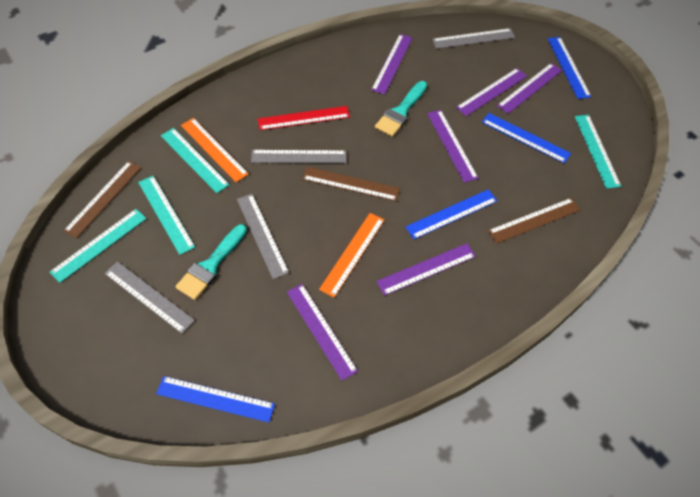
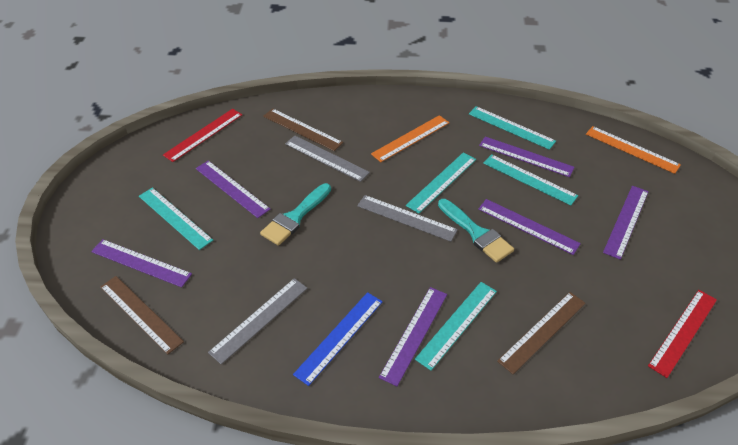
blue ruler: 4 -> 1
grey ruler: 4 -> 3
red ruler: 1 -> 2
turquoise ruler: 4 -> 5

